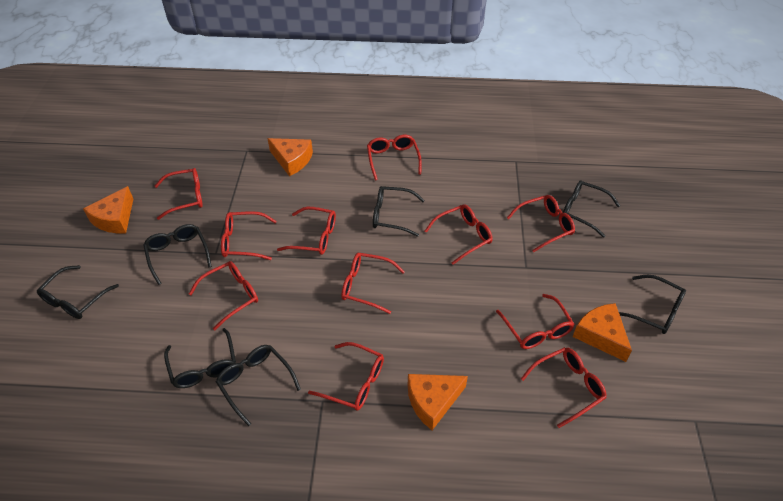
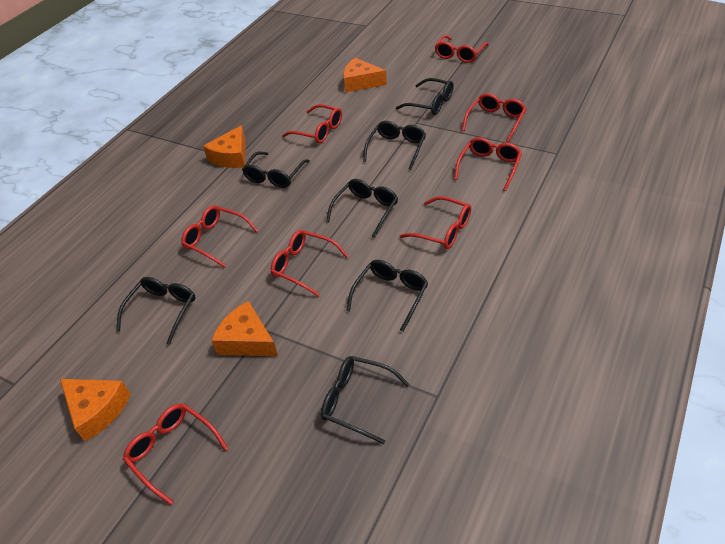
red glasses: 11 -> 8

